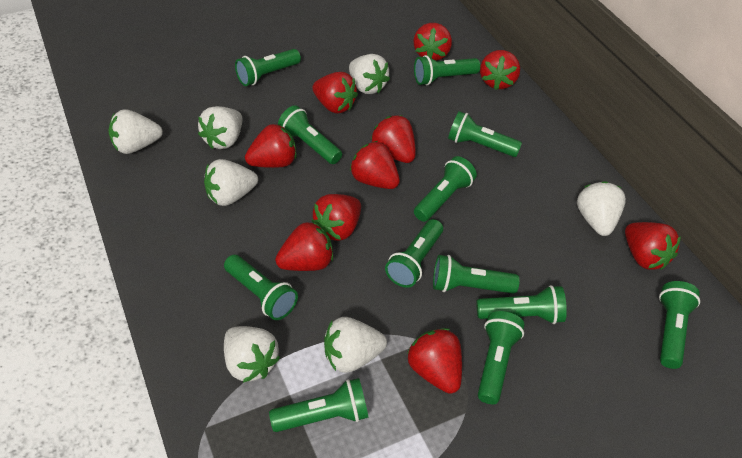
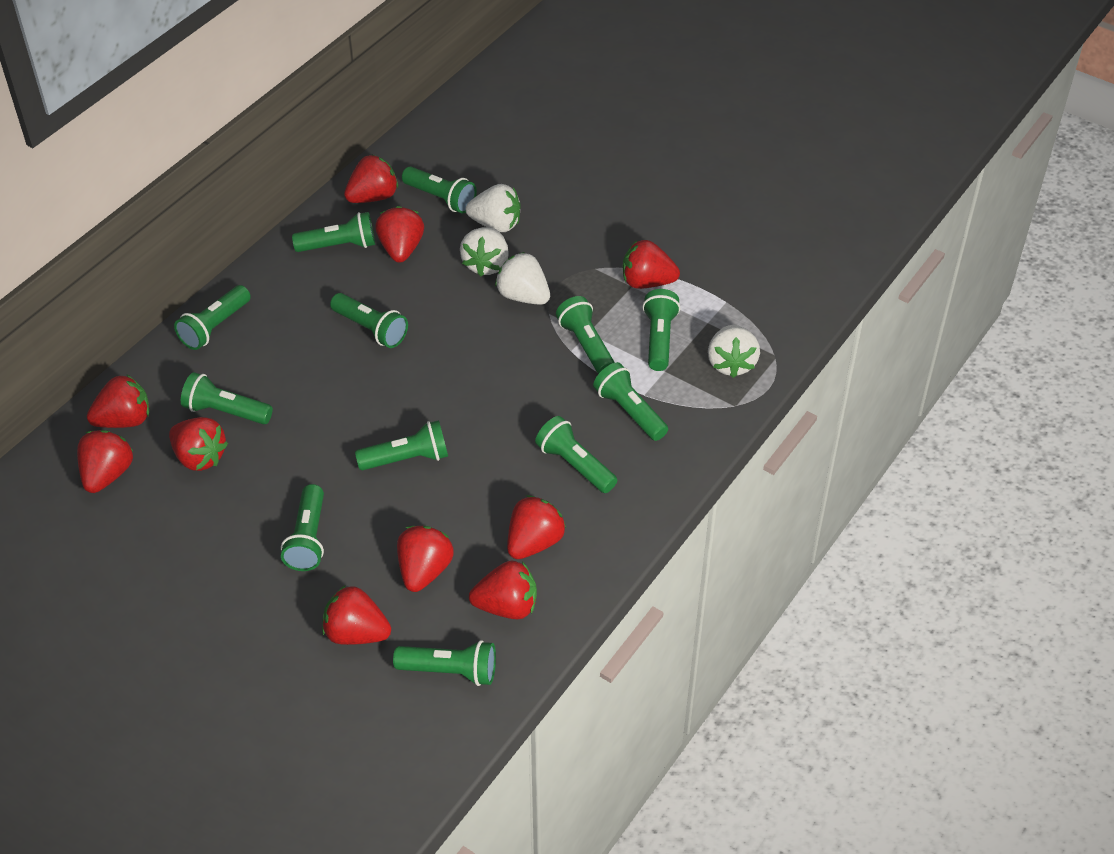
white strawberry: 7 -> 4

